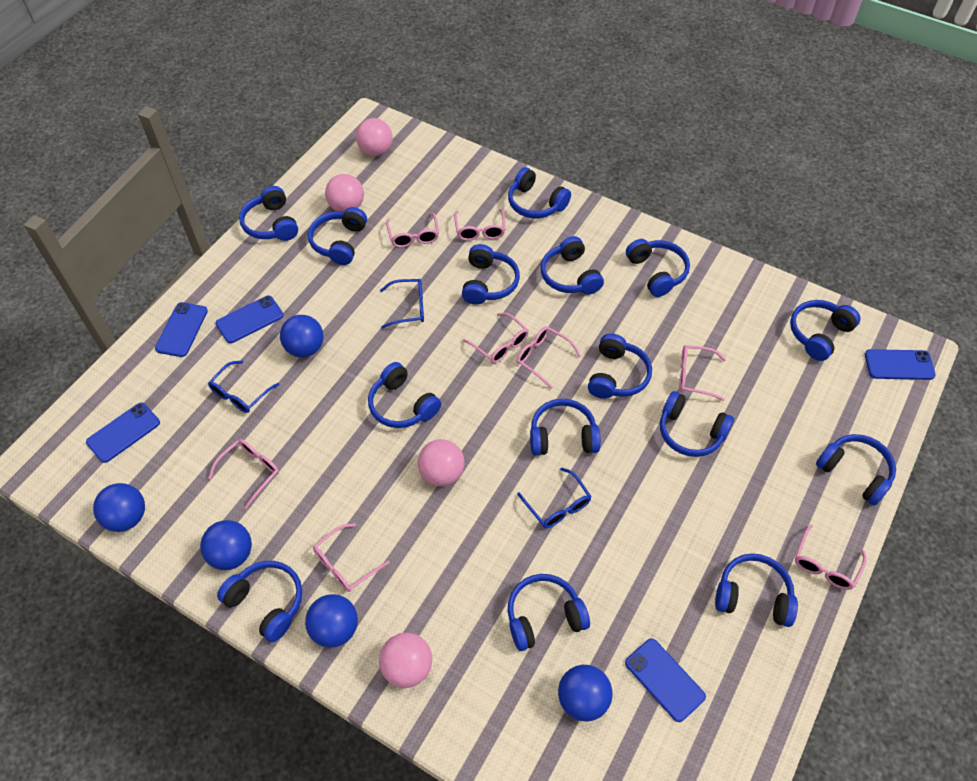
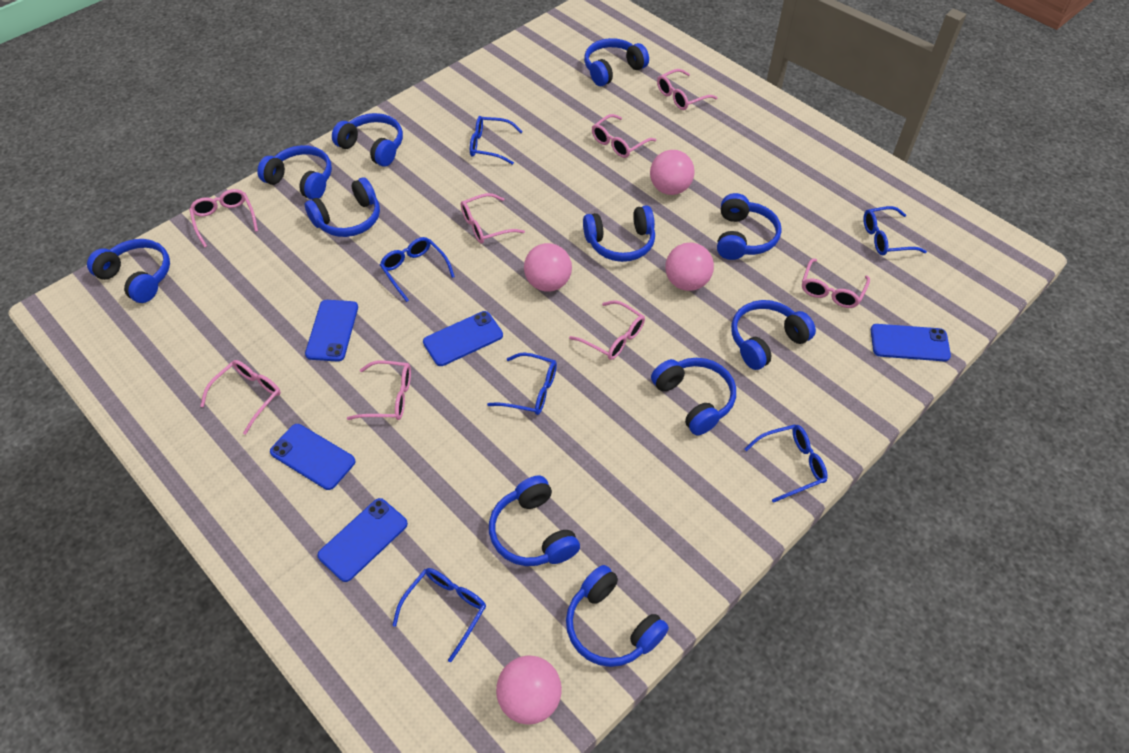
blue ball: 5 -> 0
blue glasses: 3 -> 6
blue headphones: 15 -> 11

